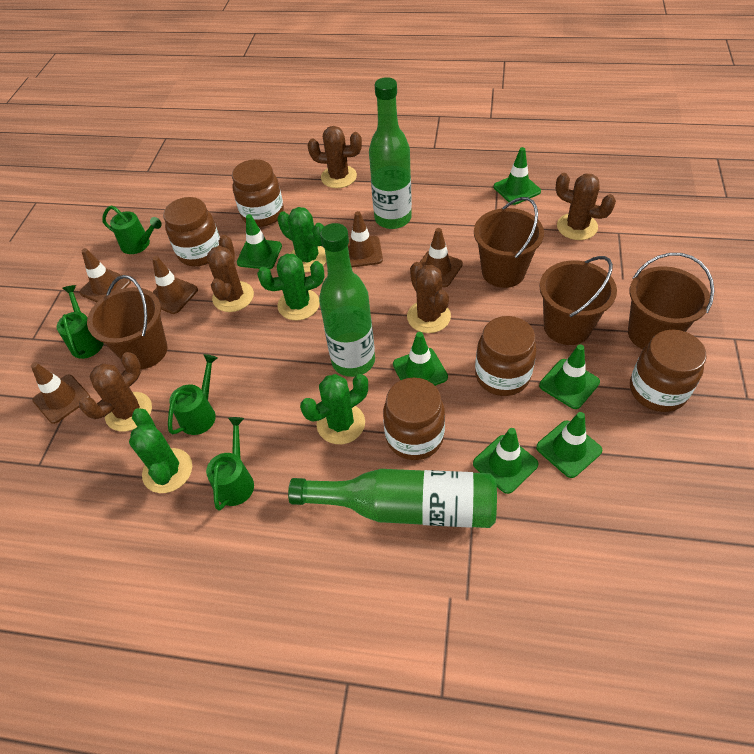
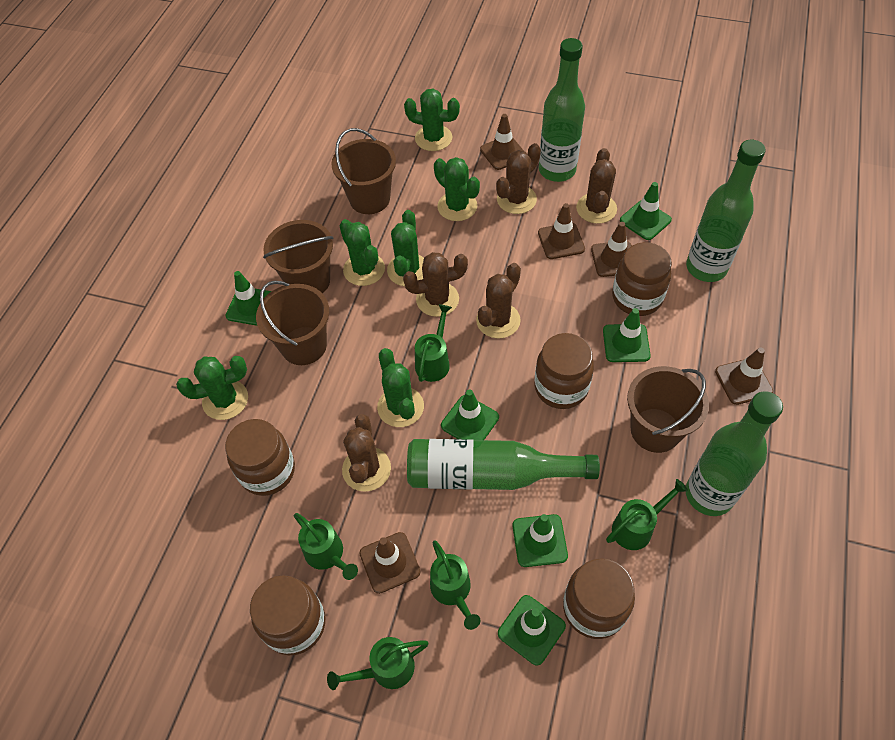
green bottle: 3 -> 4
green cactus: 4 -> 6
green watering can: 4 -> 5

